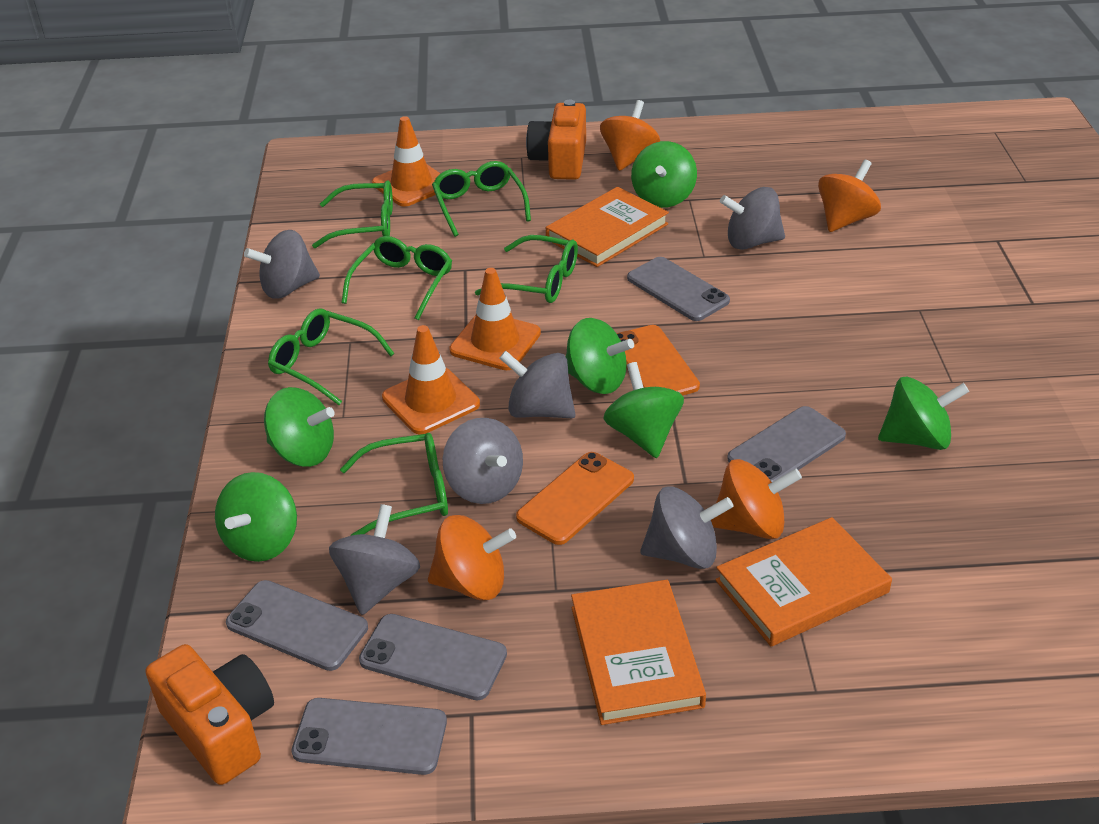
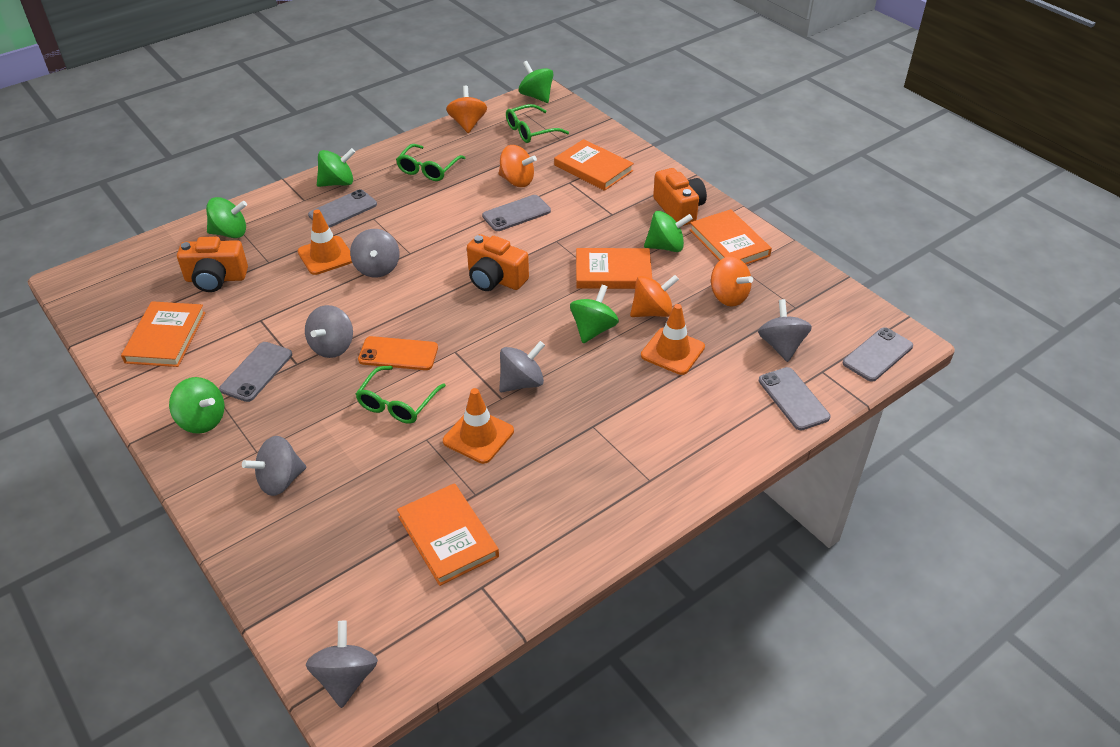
green glasses: 6 -> 3
orange book: 3 -> 5
orange camera: 2 -> 3
orange phone: 2 -> 1

